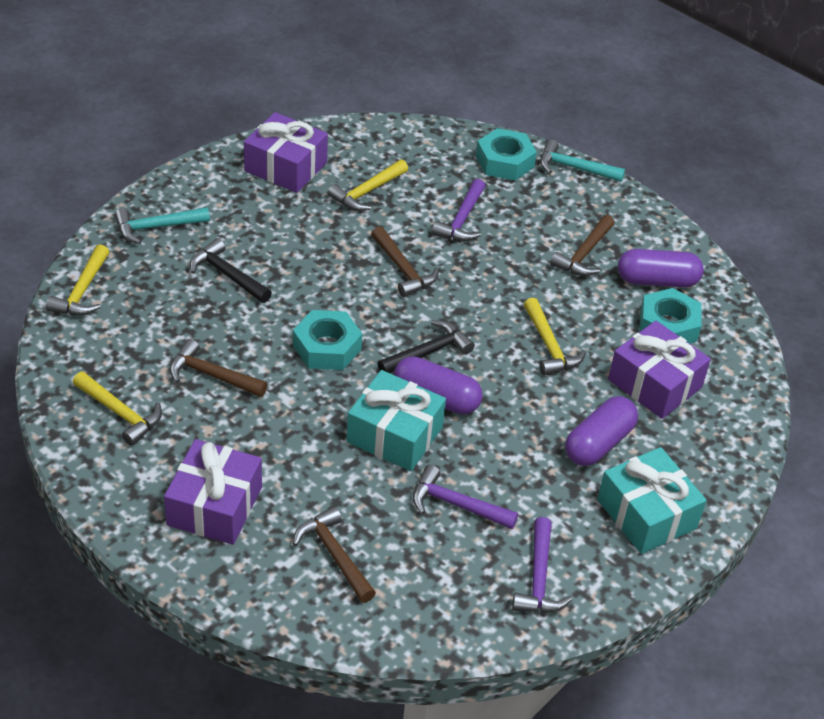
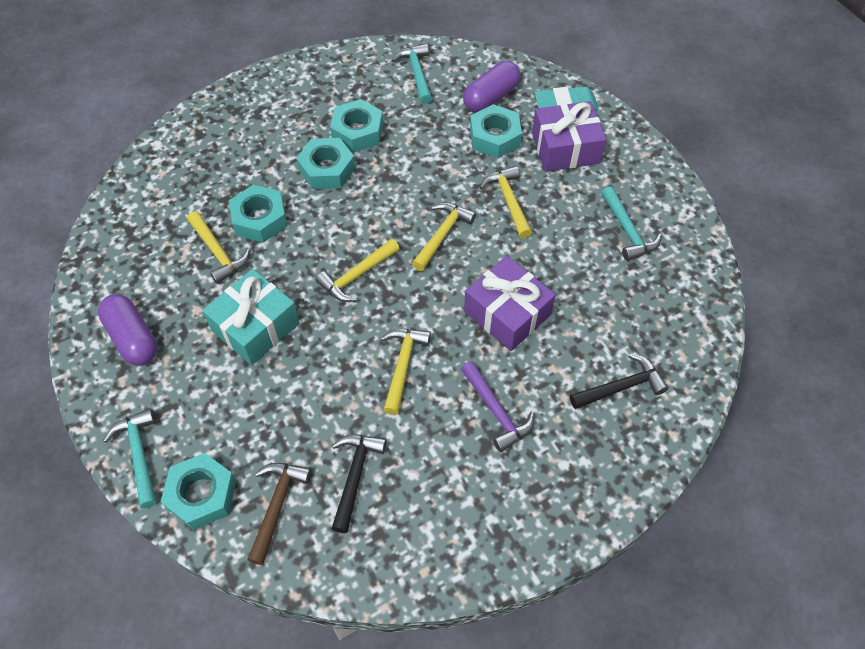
brown hammer: 4 -> 1
purple capsule: 3 -> 2
purple gift: 3 -> 2
purple hammer: 3 -> 1
turquoise eraser: 0 -> 1
turquoise gift: 2 -> 1
turquoise hammer: 2 -> 3
turquoise nut: 3 -> 5
yellow hammer: 4 -> 5

